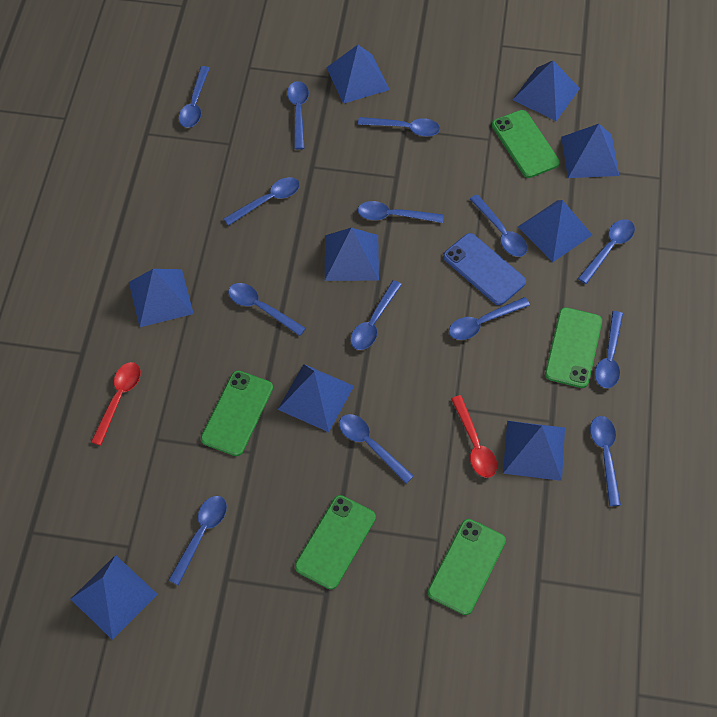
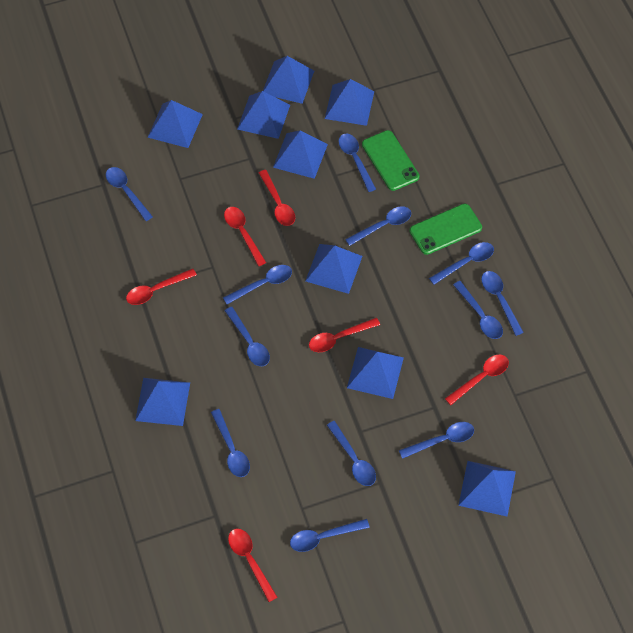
blue phone: 1 -> 0
blue spoon: 14 -> 12
green phone: 5 -> 2
red spoon: 2 -> 6

